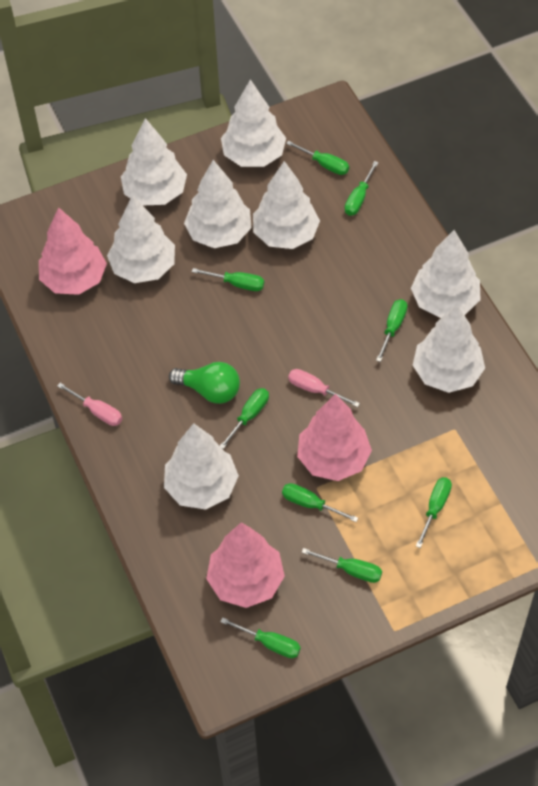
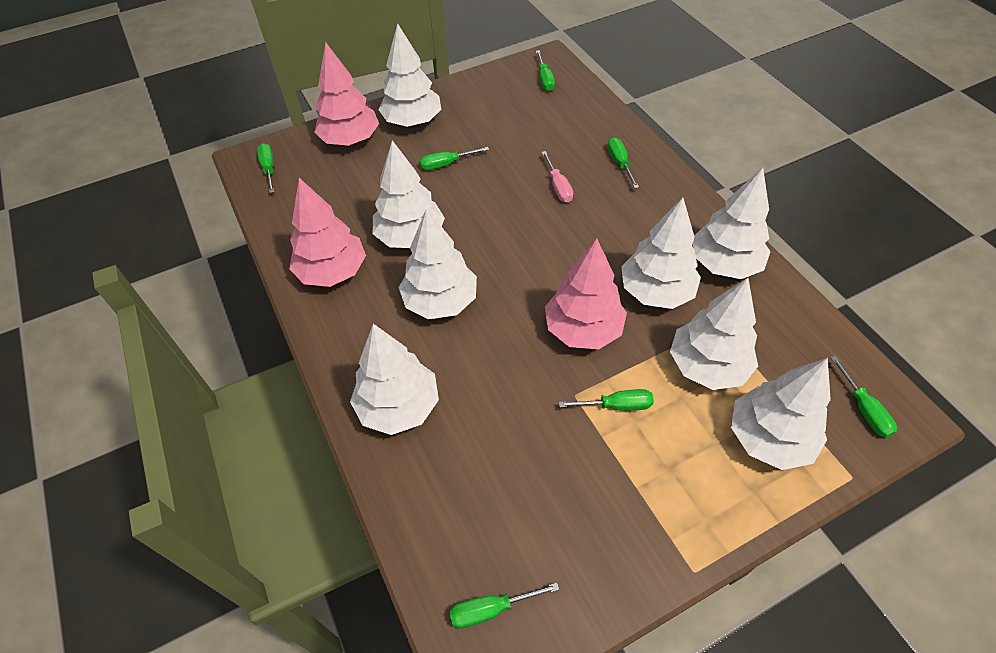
green light bulb: 1 -> 0
green screwdriver: 9 -> 7
pink screwdriver: 2 -> 1

